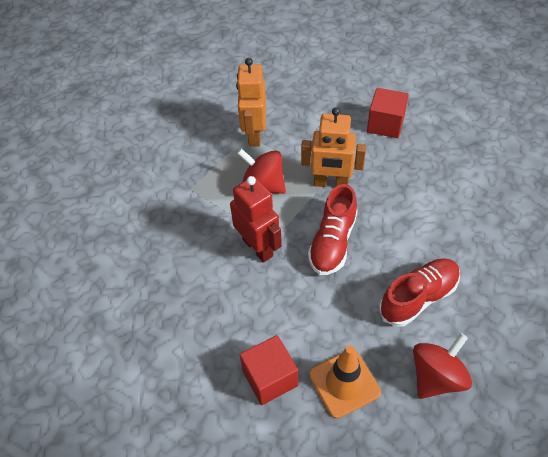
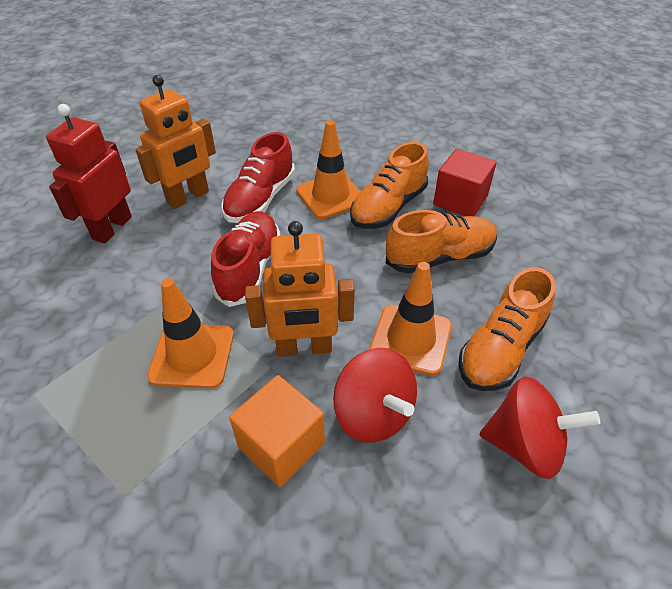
orange cube: 0 -> 1
orange shoe: 0 -> 3
orange traffic cone: 1 -> 3
red cube: 2 -> 1

